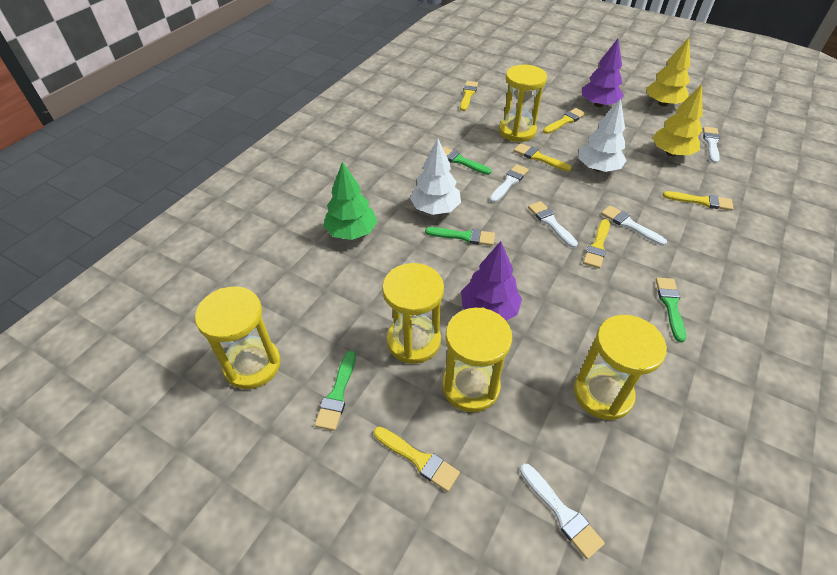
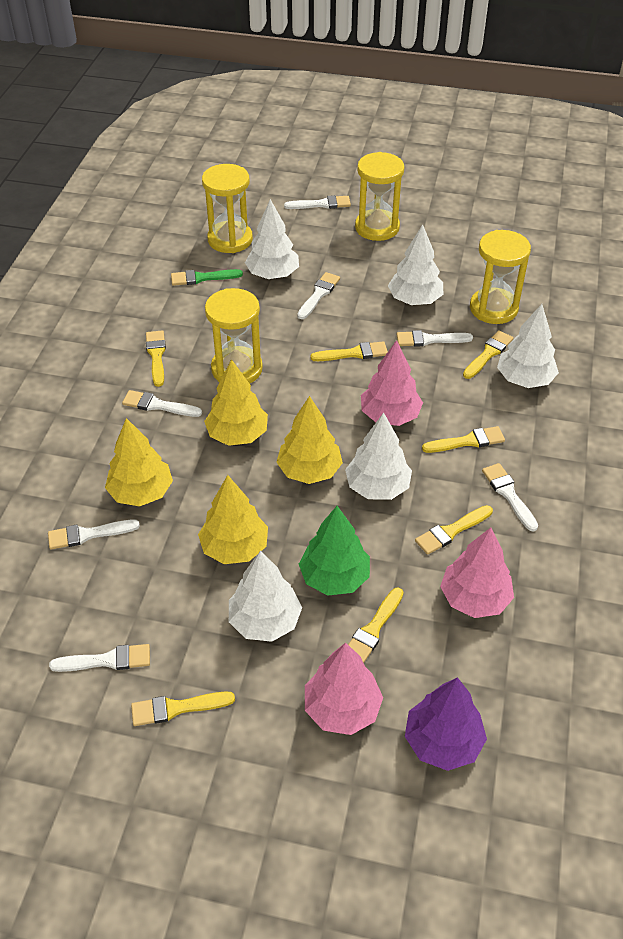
green brush: 4 -> 1
pink tree: 0 -> 3
purple tree: 2 -> 1
white brush: 5 -> 7
white tree: 2 -> 5
yellow brush: 6 -> 7
yellow hourglass: 5 -> 4
yellow tree: 2 -> 4

